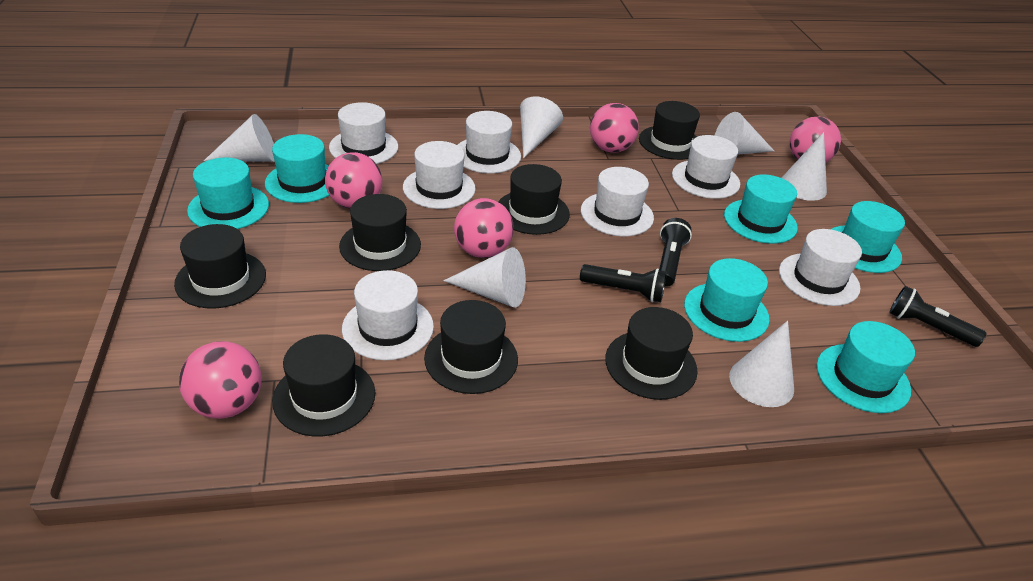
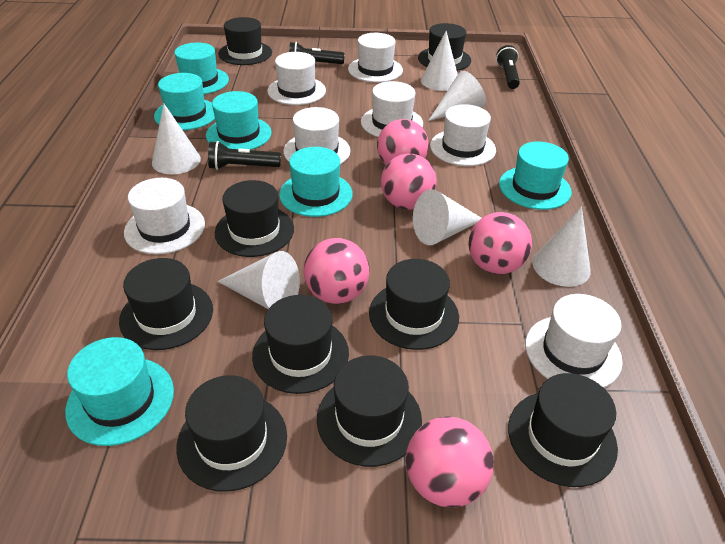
black hat: 7 -> 9

